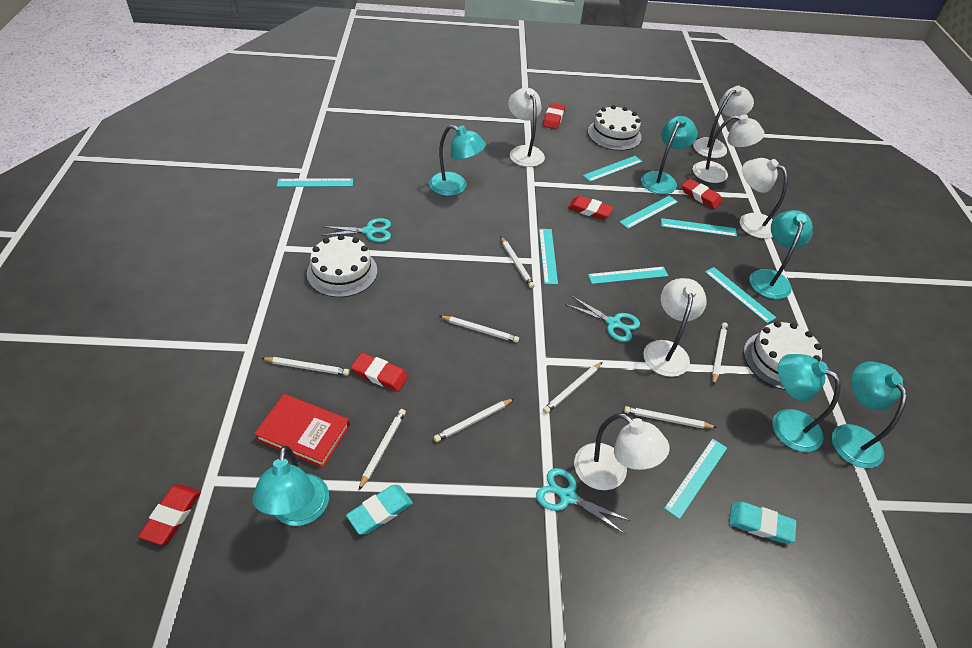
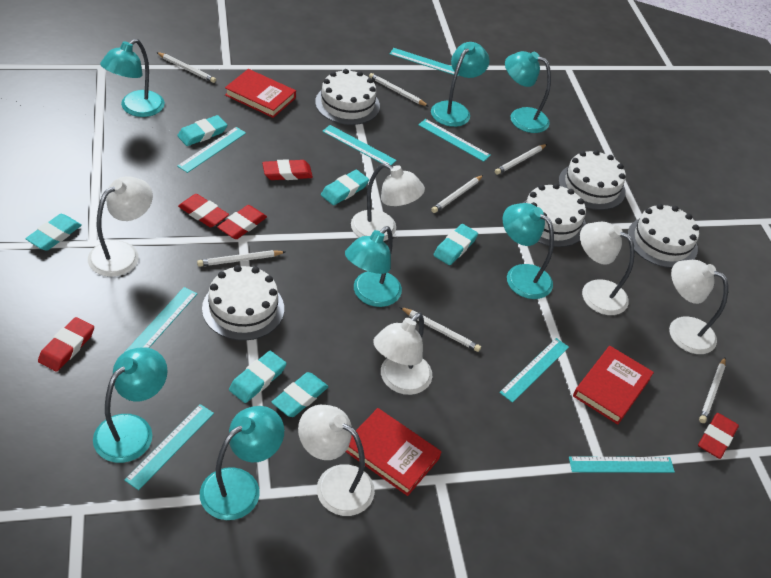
red book: 1 -> 3
turquoise eraser: 2 -> 6
turquoise lamp: 6 -> 7
turquoise scissors: 3 -> 0
white cake: 3 -> 5
white pencil: 8 -> 7

